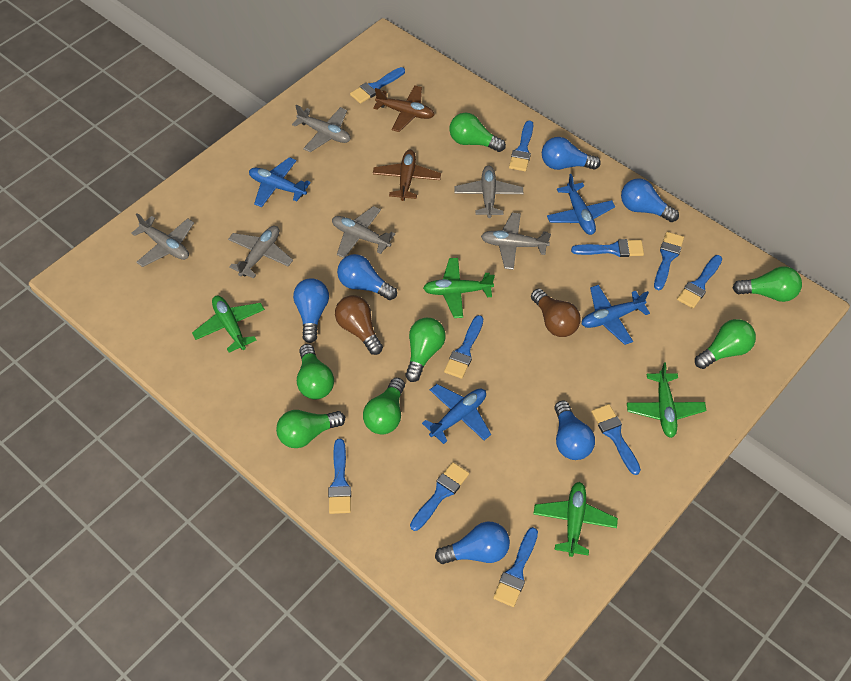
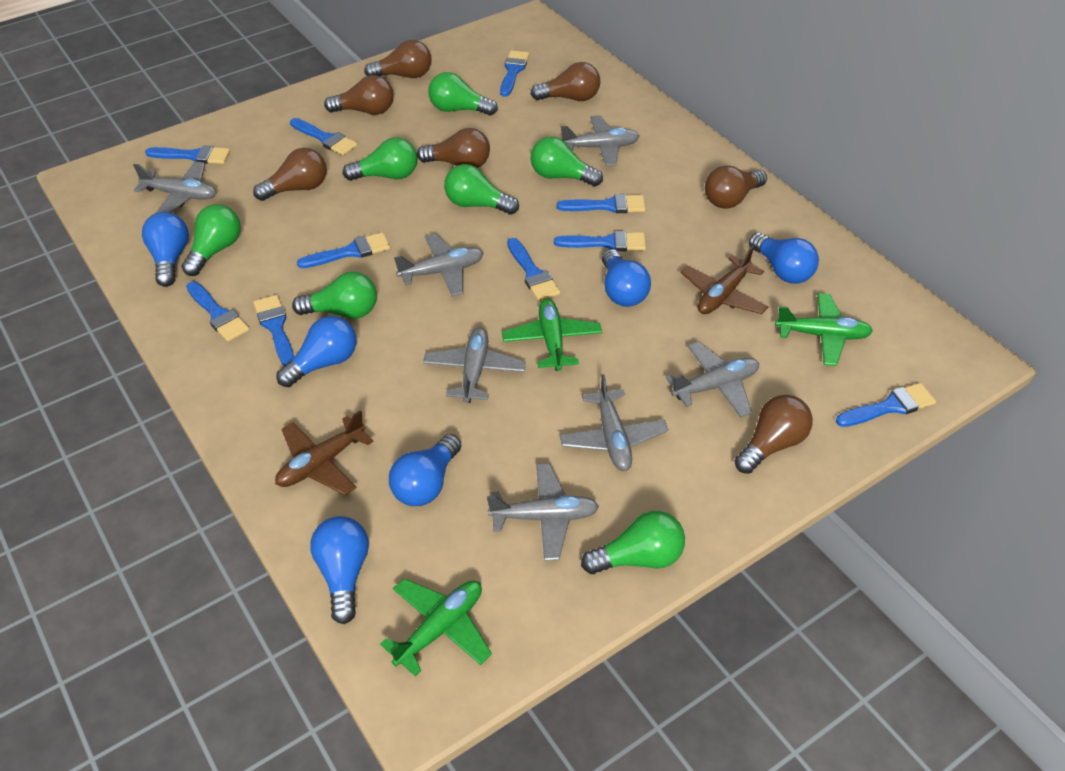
blue plane: 4 -> 0
brown light bulb: 2 -> 7
green plane: 4 -> 3
grey plane: 6 -> 7

